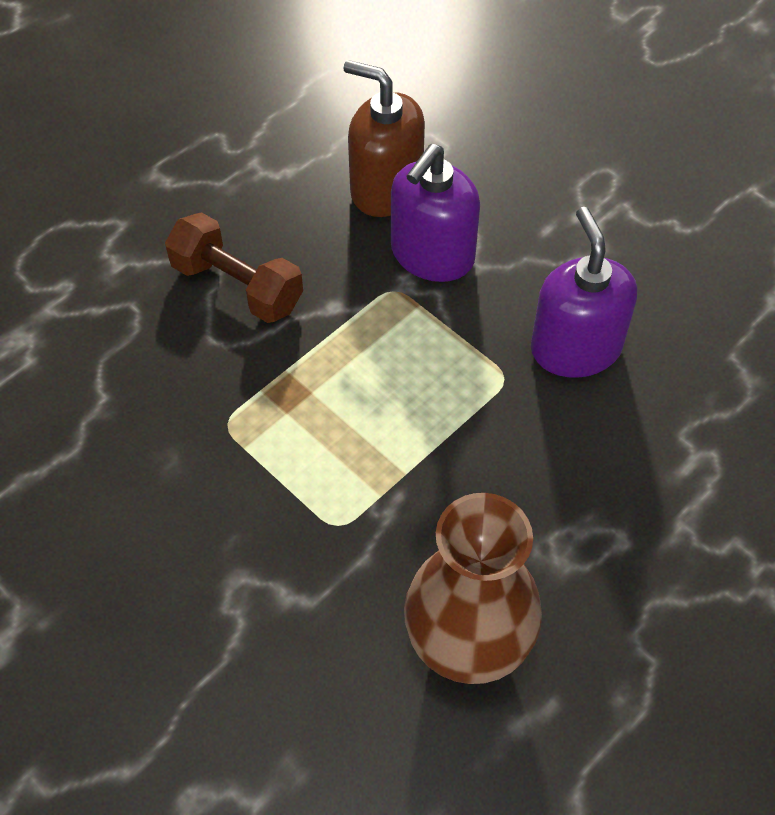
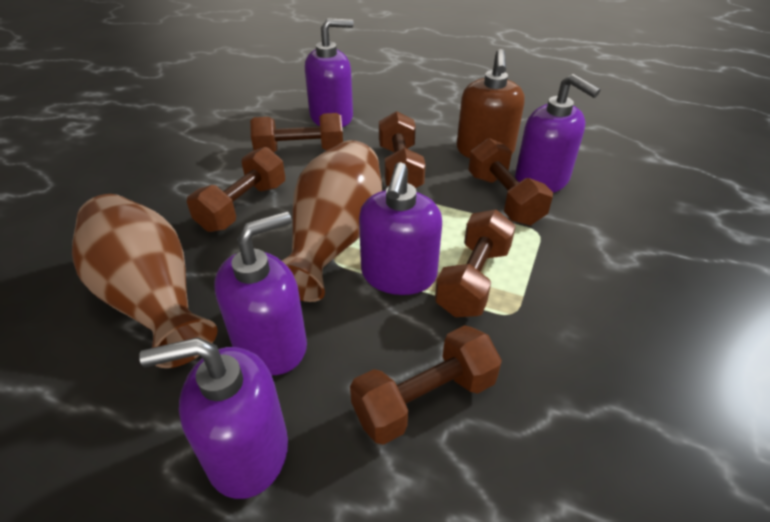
brown dumbbell: 1 -> 6
brown vase: 1 -> 2
purple soap dispenser: 2 -> 5

